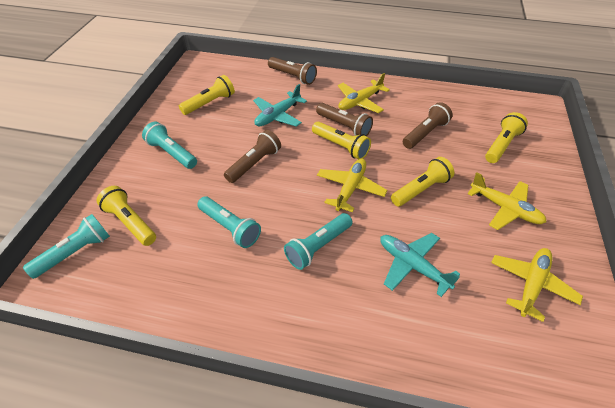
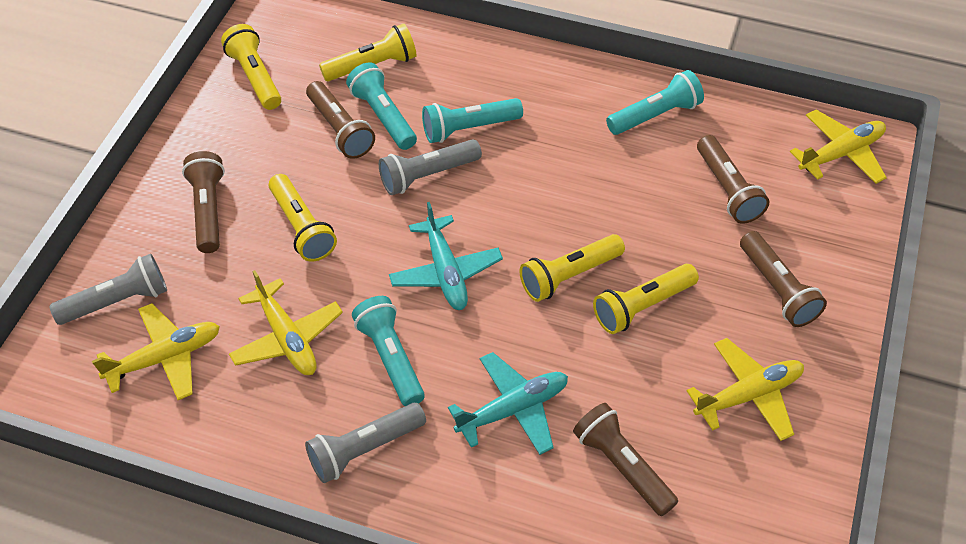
brown flashlight: 4 -> 5
grey flashlight: 0 -> 3

